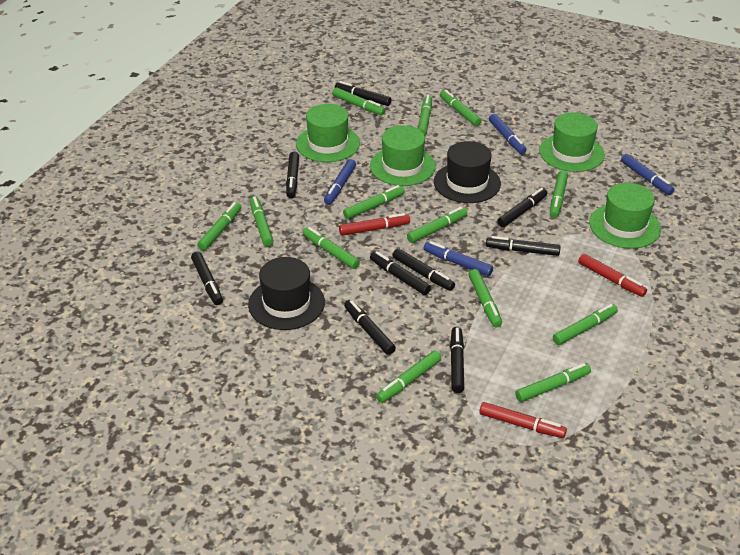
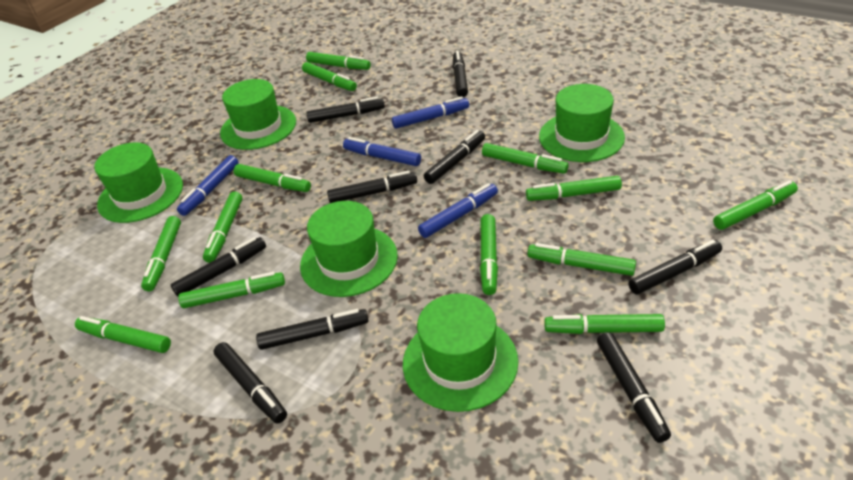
black hat: 2 -> 0
green hat: 4 -> 5
red marker: 3 -> 0

